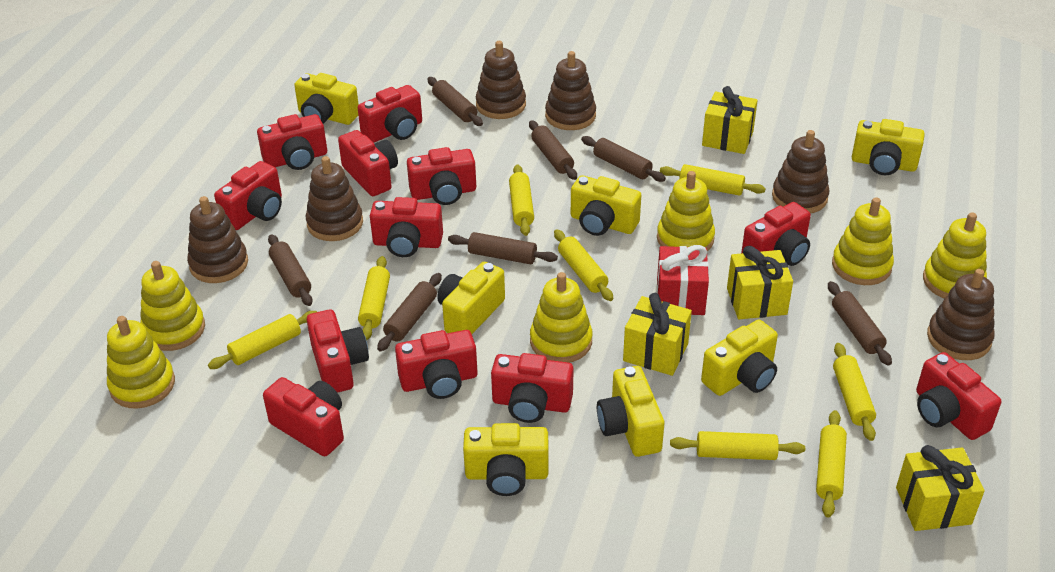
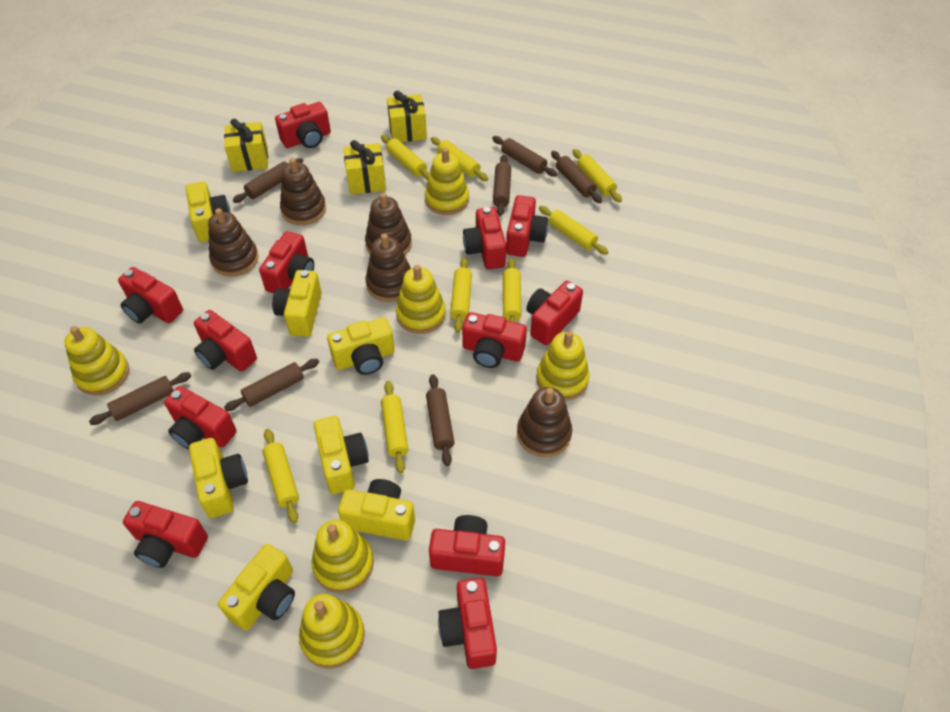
brown stacking toy: 6 -> 5
red gift: 1 -> 0
yellow gift: 4 -> 3

